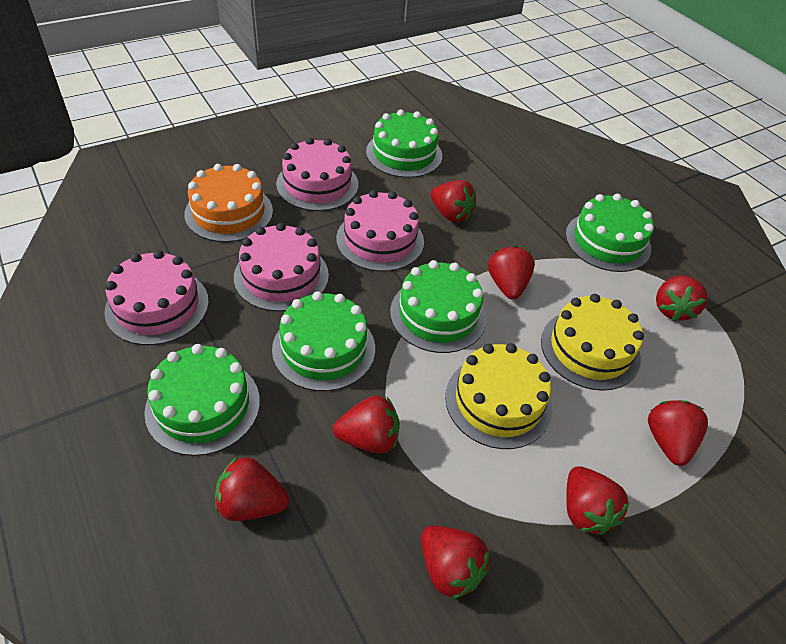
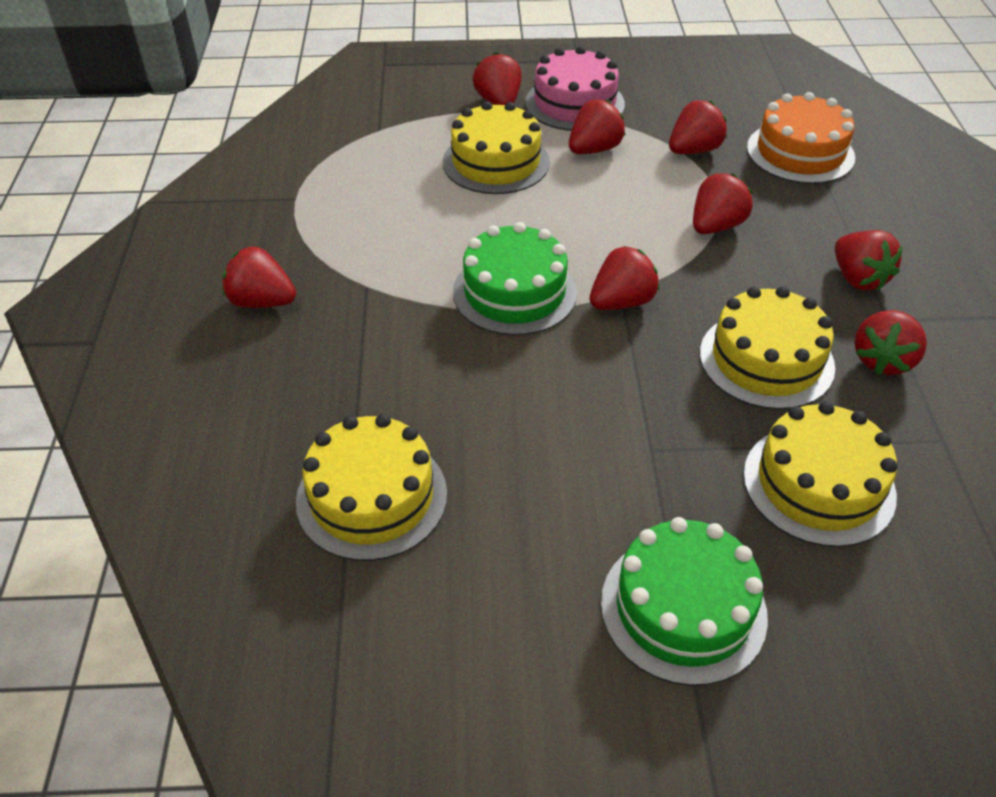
green cake: 5 -> 2
pink cake: 4 -> 1
yellow cake: 2 -> 4

